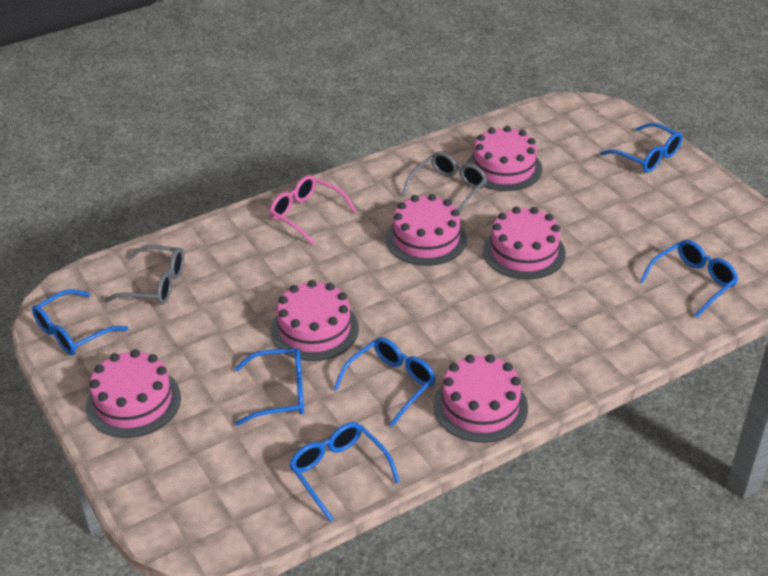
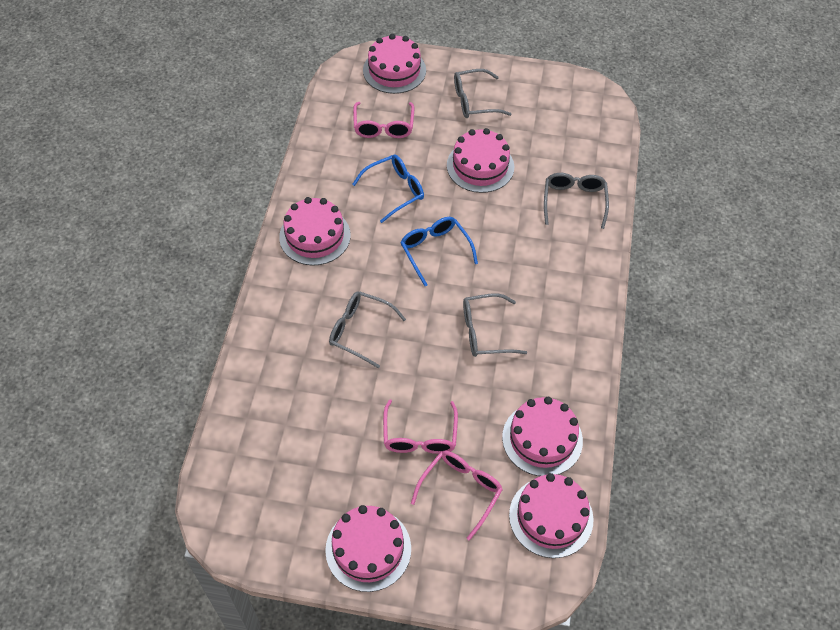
blue glasses: 6 -> 2
grey glasses: 2 -> 4
pink glasses: 1 -> 3

